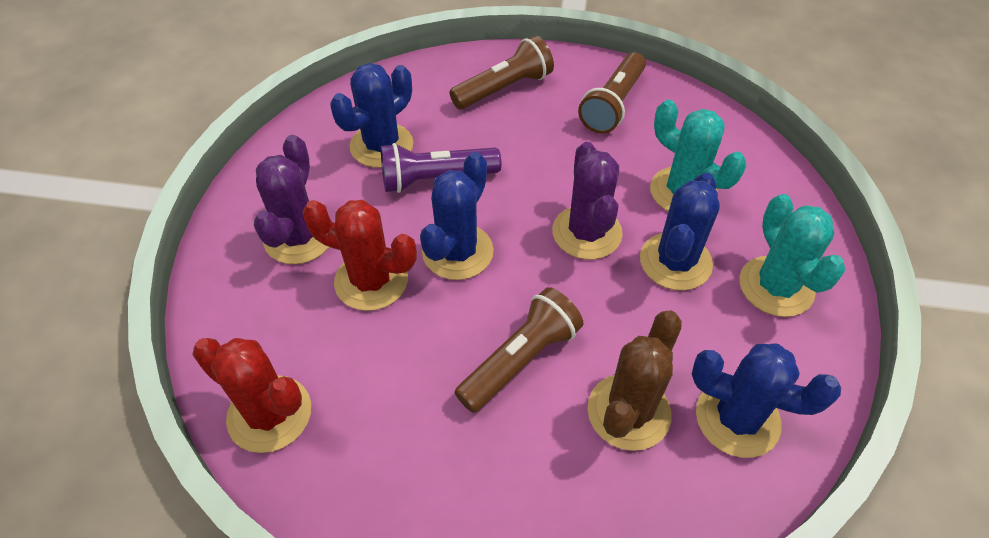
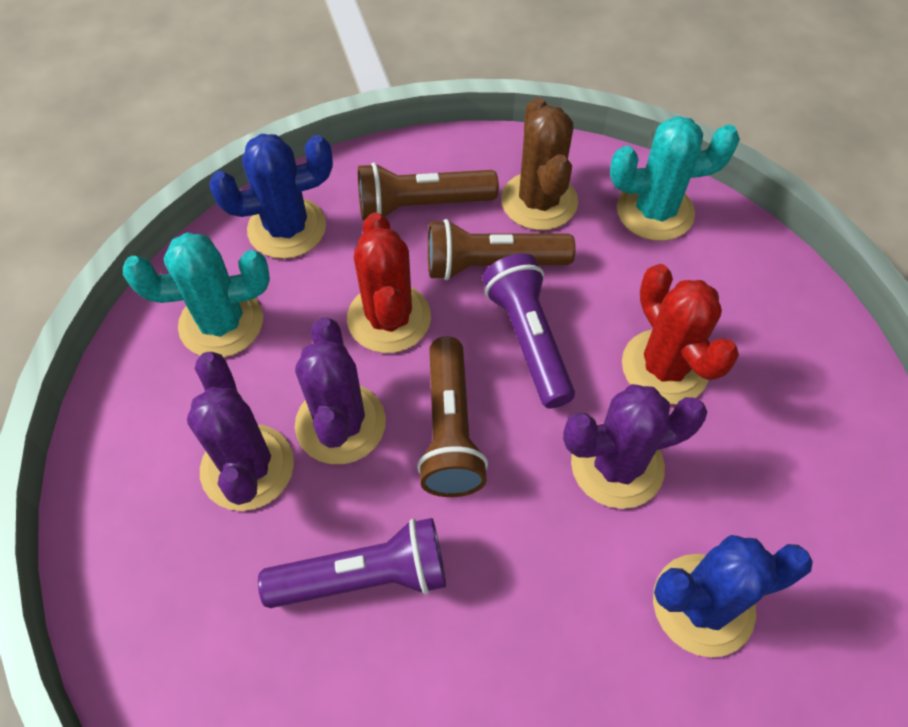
blue cactus: 4 -> 2
purple cactus: 2 -> 3
purple flashlight: 1 -> 2

